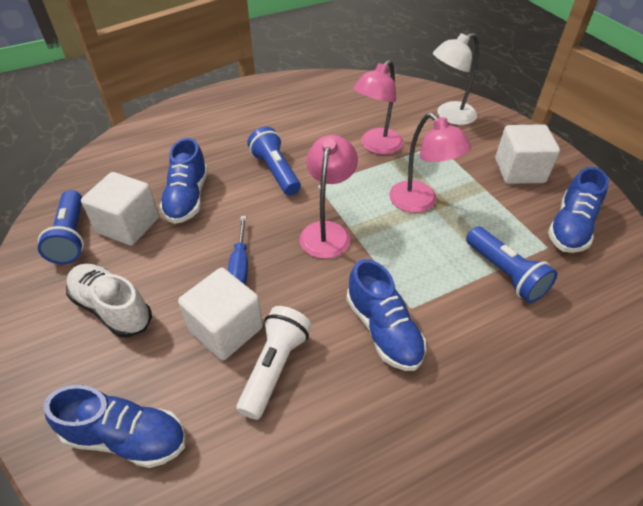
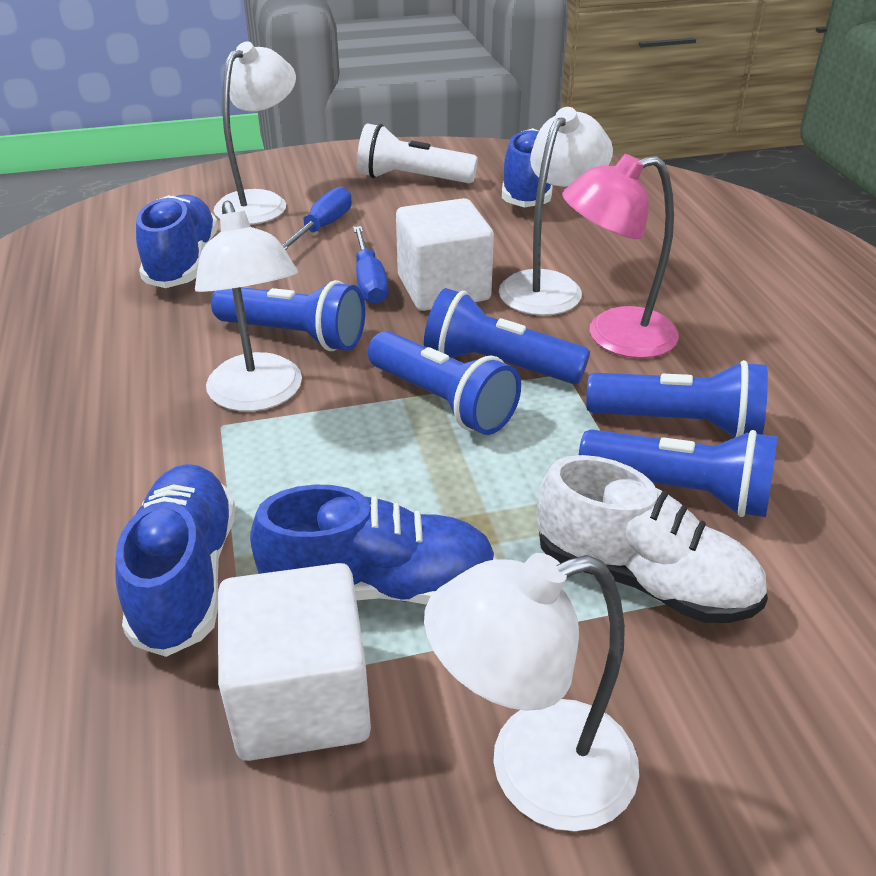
blue flashlight: 3 -> 5
blue screwdriver: 1 -> 2
pink lamp: 3 -> 1
white cube: 3 -> 2
white lamp: 1 -> 4

